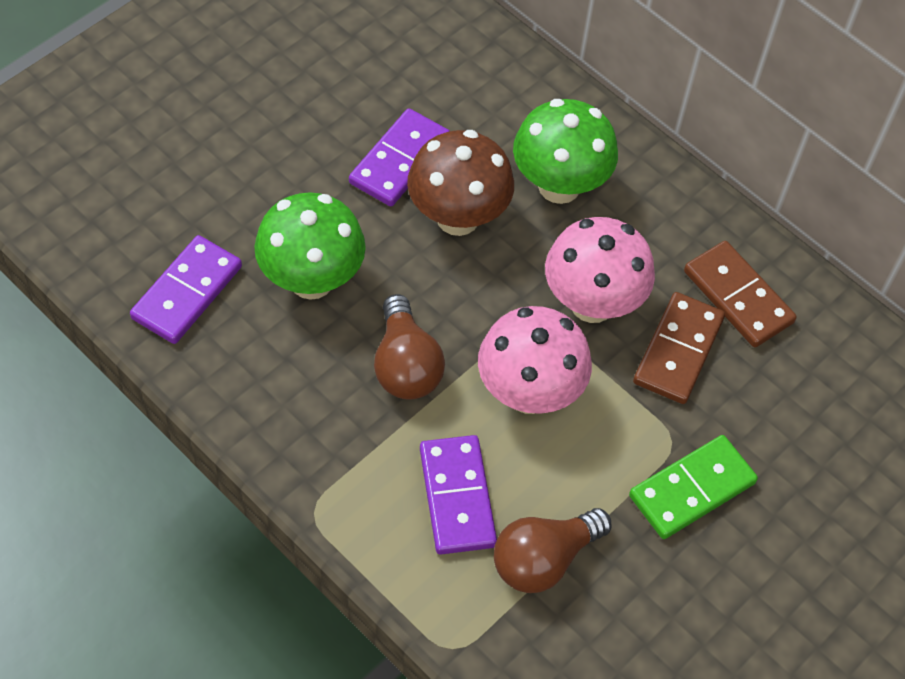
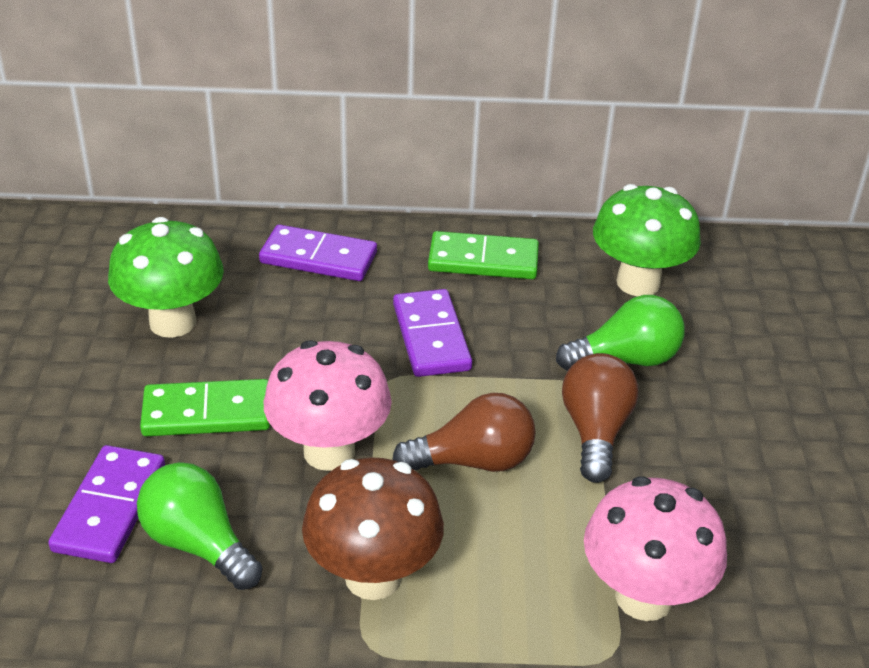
brown domino: 2 -> 0
green domino: 1 -> 2
green light bulb: 0 -> 2

